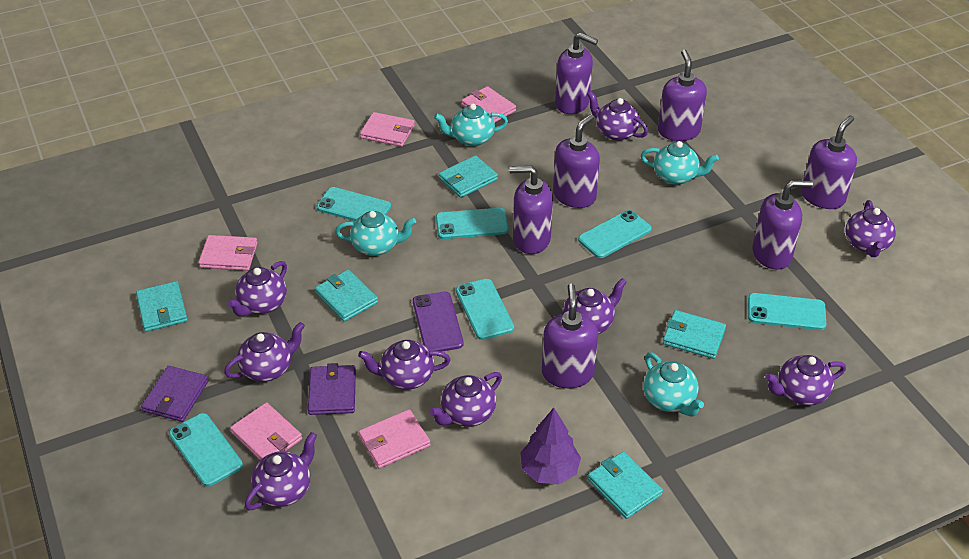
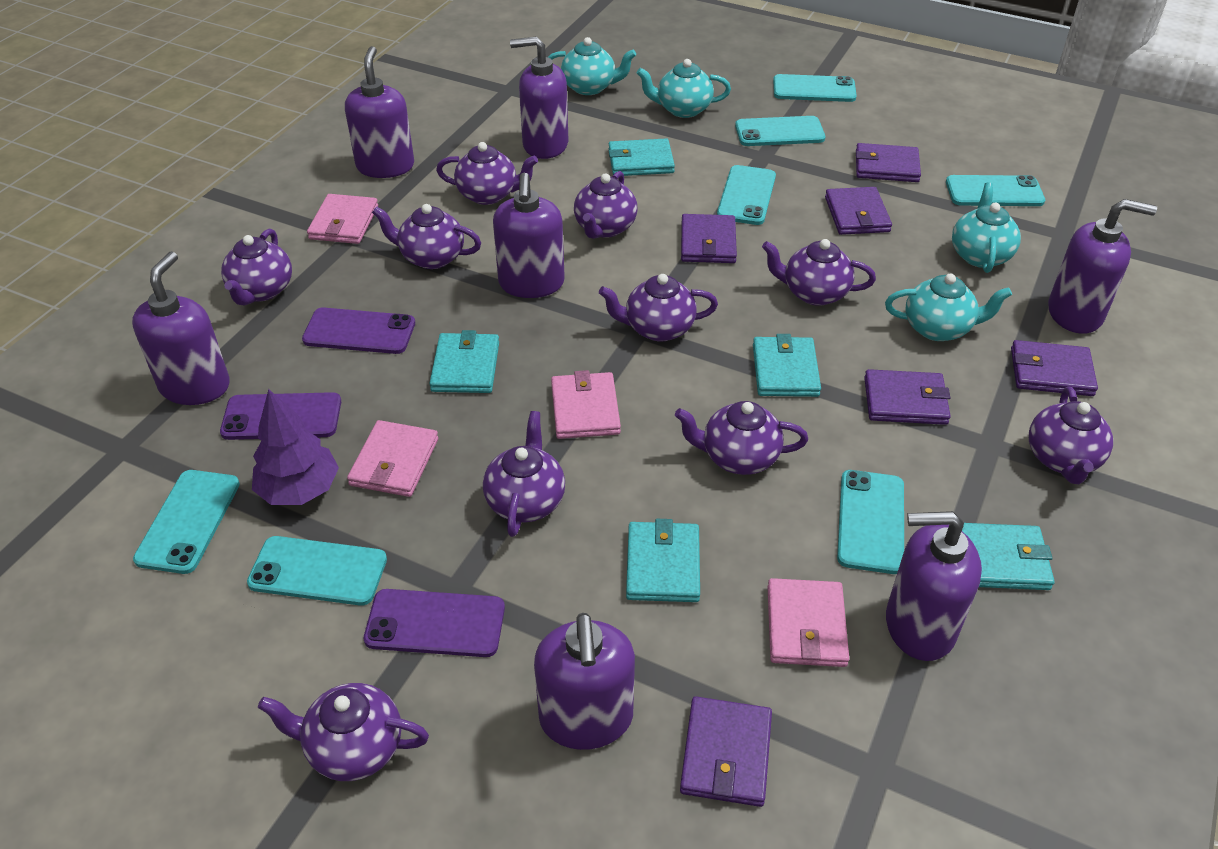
pink wallet: 5 -> 4
purple phone: 1 -> 3
purple teapot: 9 -> 10
purple wallet: 2 -> 6
turquoise phone: 6 -> 7

